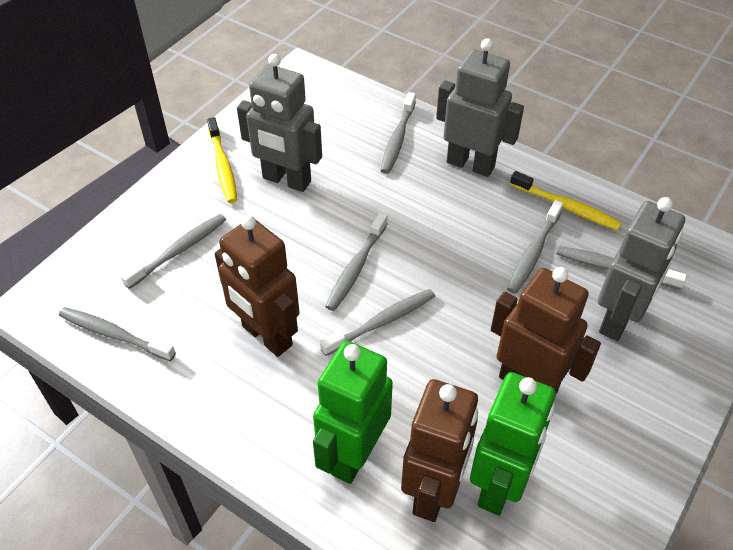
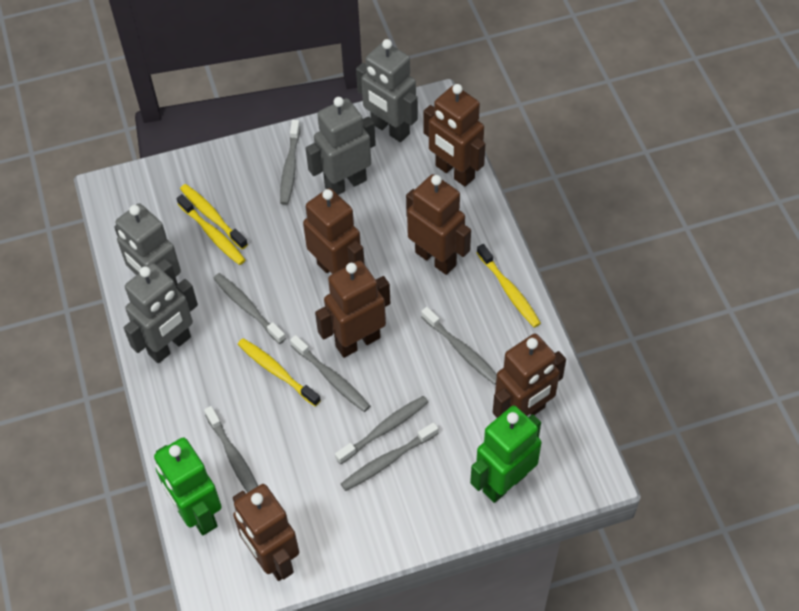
brown robot: 3 -> 6
grey robot: 3 -> 4
yellow toothbrush: 2 -> 4

